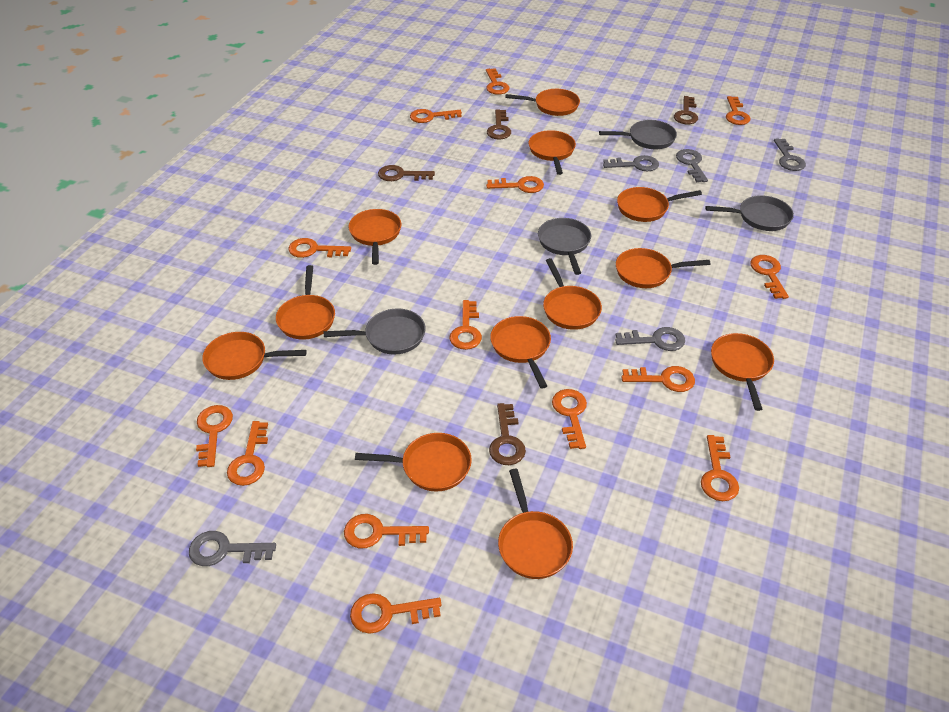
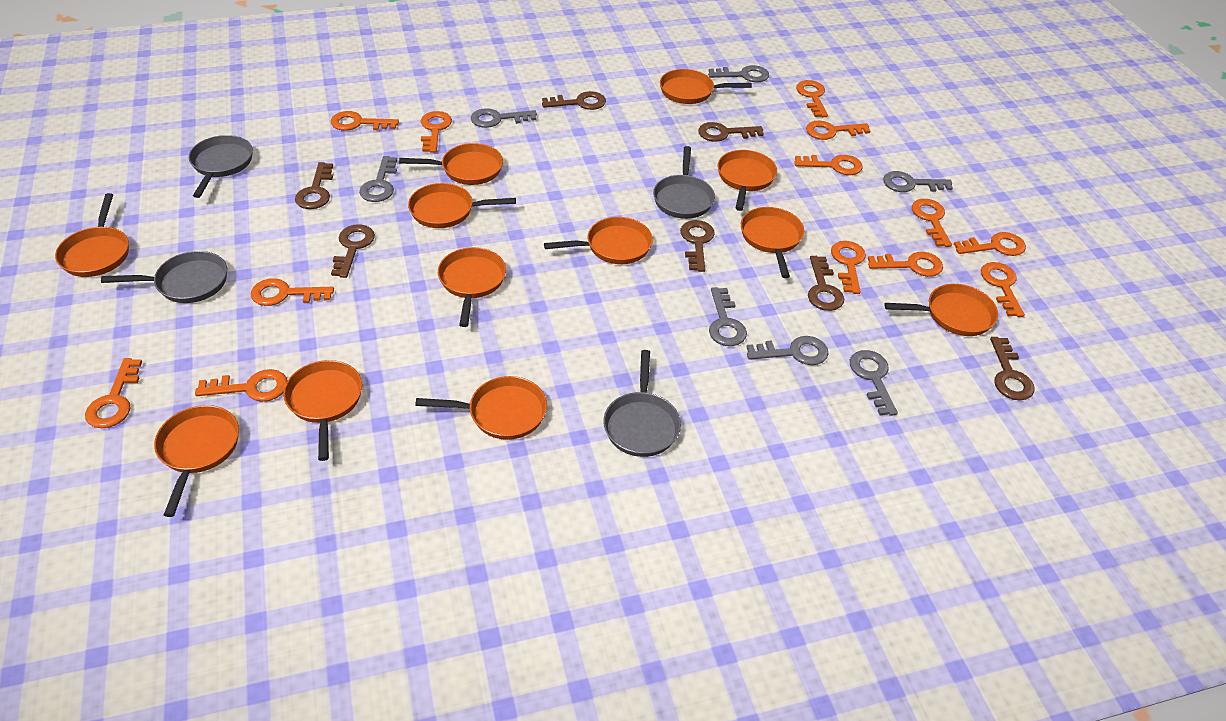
brown key: 4 -> 7
grey key: 5 -> 7
orange key: 14 -> 13

